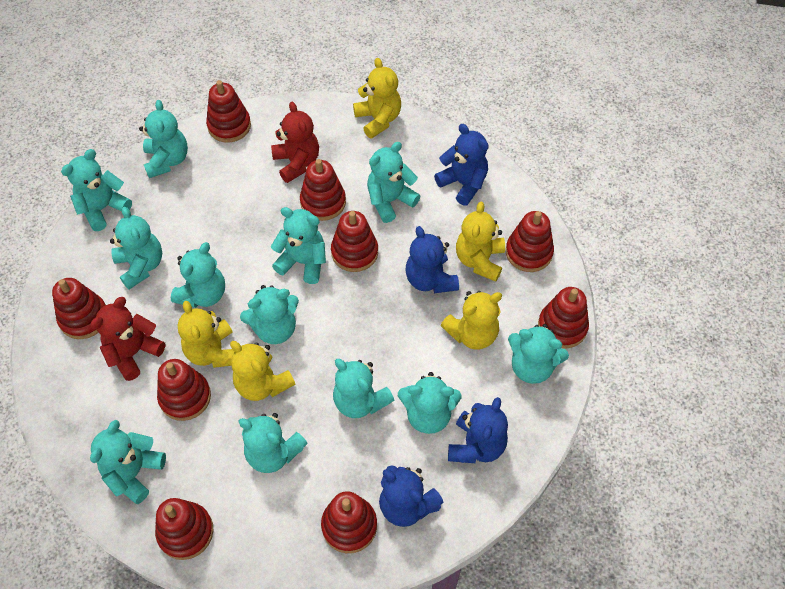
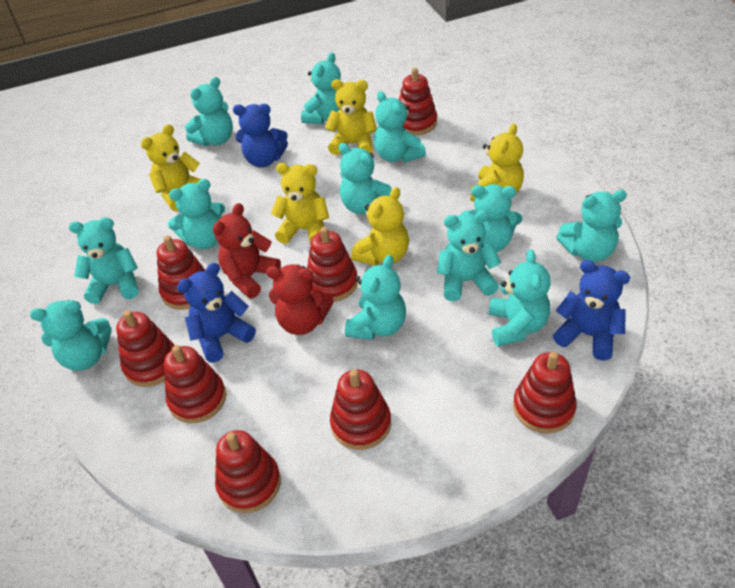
blue teddy bear: 4 -> 3
red stacking toy: 9 -> 8

